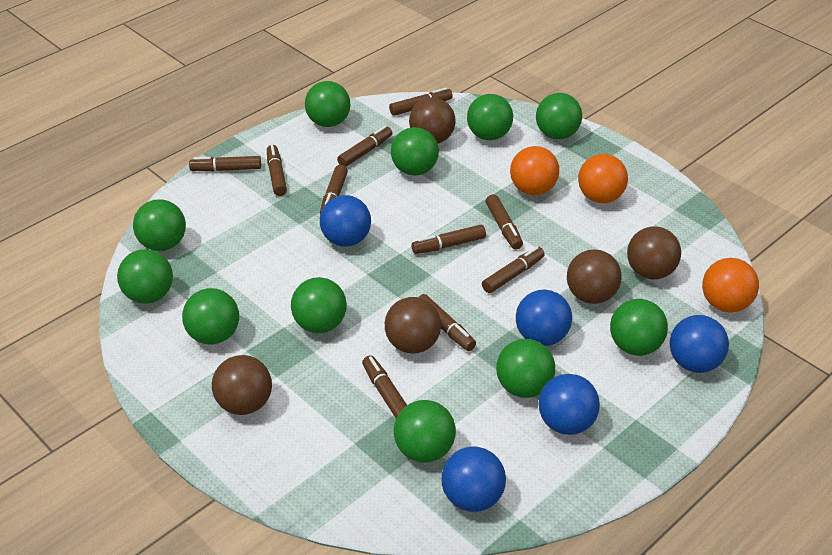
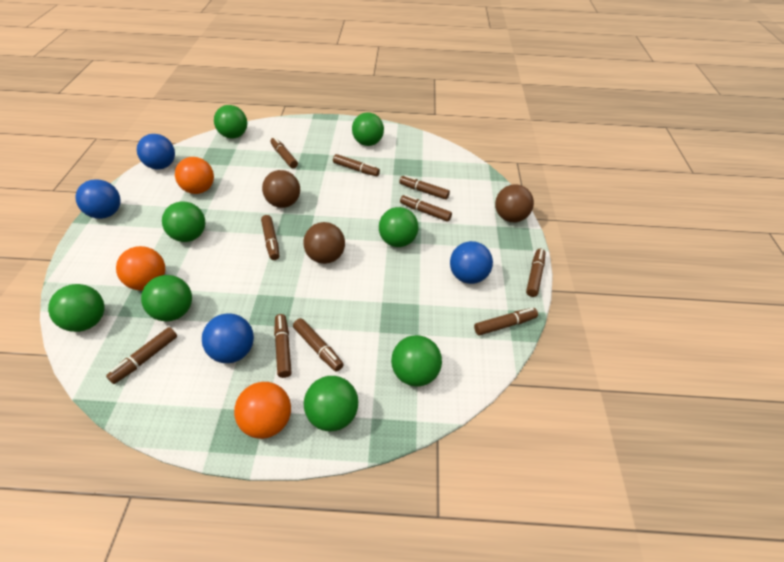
blue ball: 5 -> 4
brown ball: 5 -> 3
green ball: 11 -> 8

